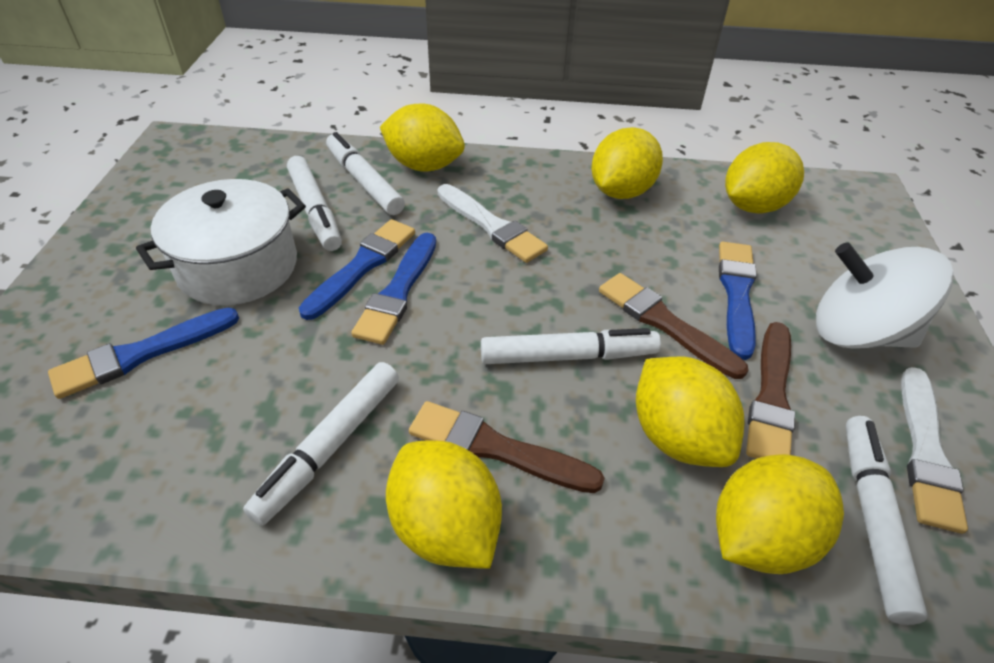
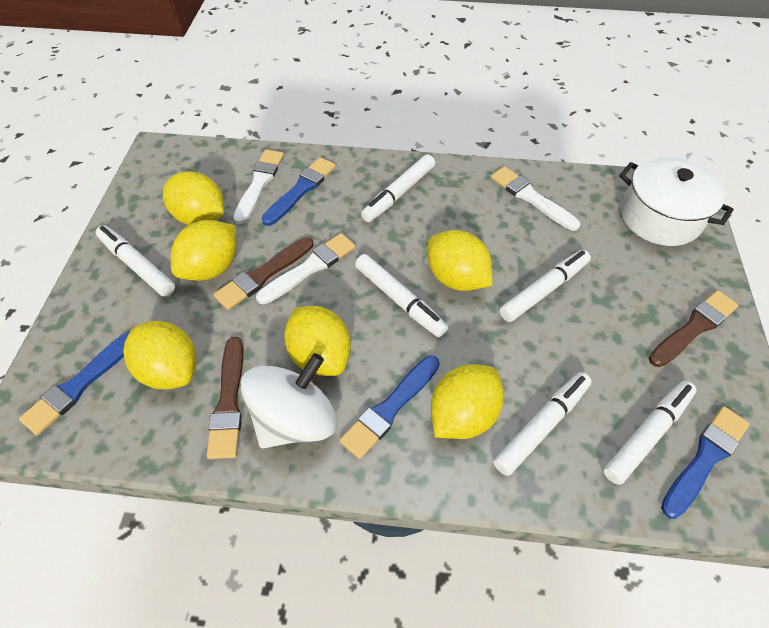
white brush: 2 -> 3
white marker: 5 -> 6

